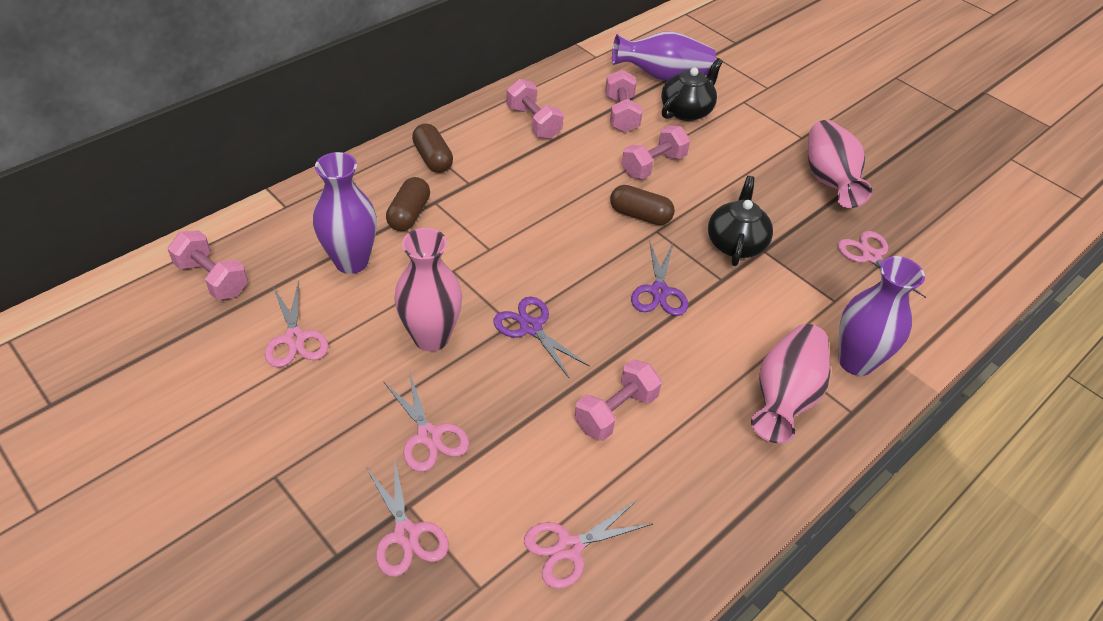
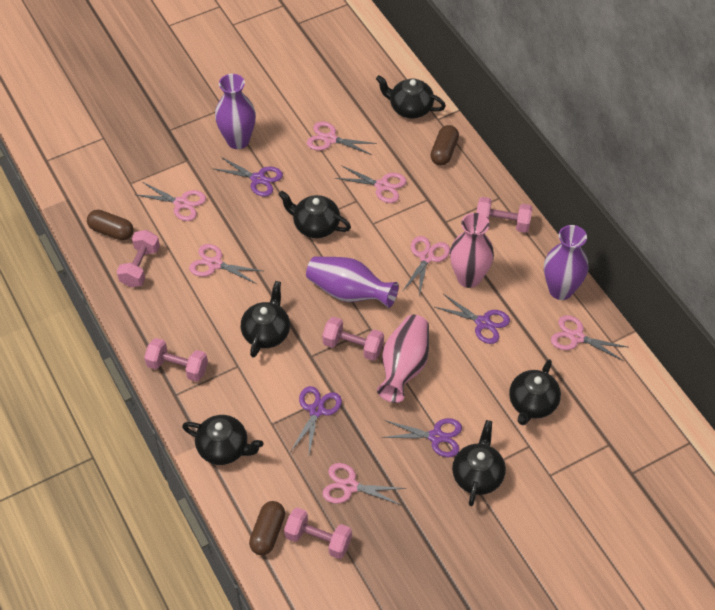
black teapot: 2 -> 6
pink scissors: 5 -> 7
pink vase: 3 -> 2
purple scissors: 2 -> 4

